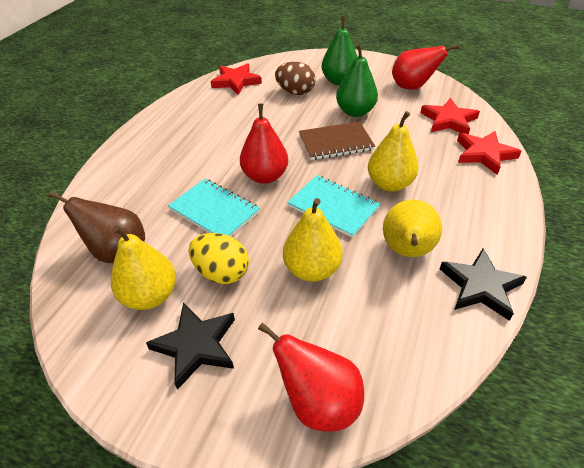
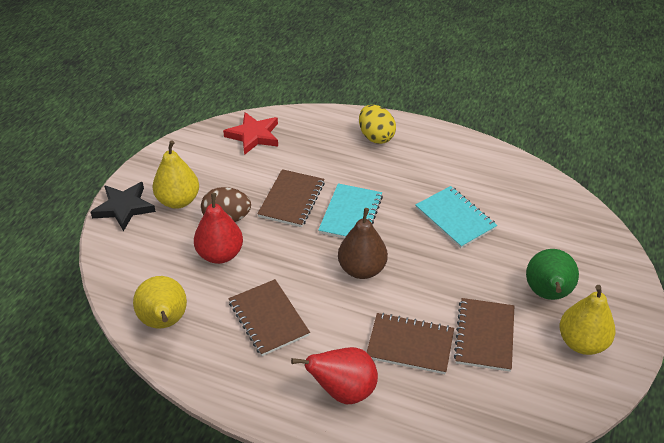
black star: 2 -> 1
brown notebook: 1 -> 4
green pear: 2 -> 1
red pear: 3 -> 2
red star: 3 -> 1
yellow pear: 4 -> 3

